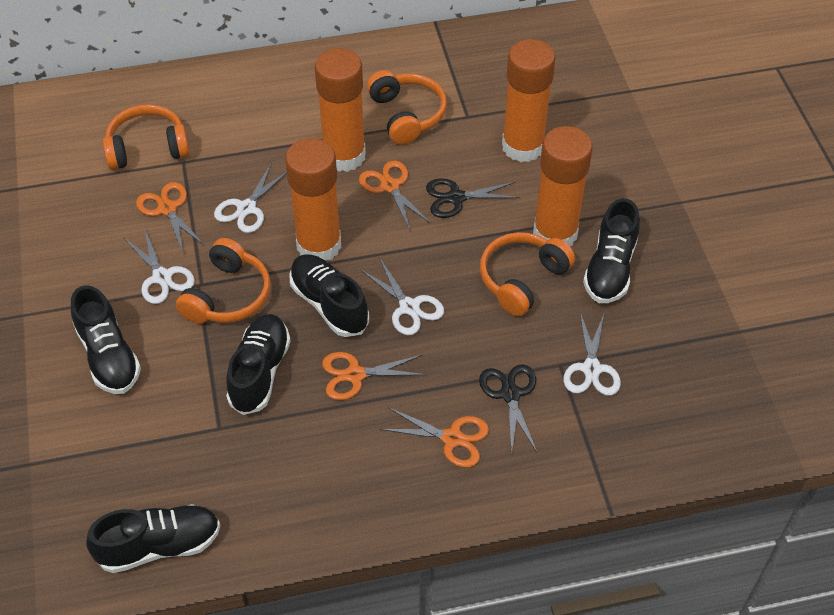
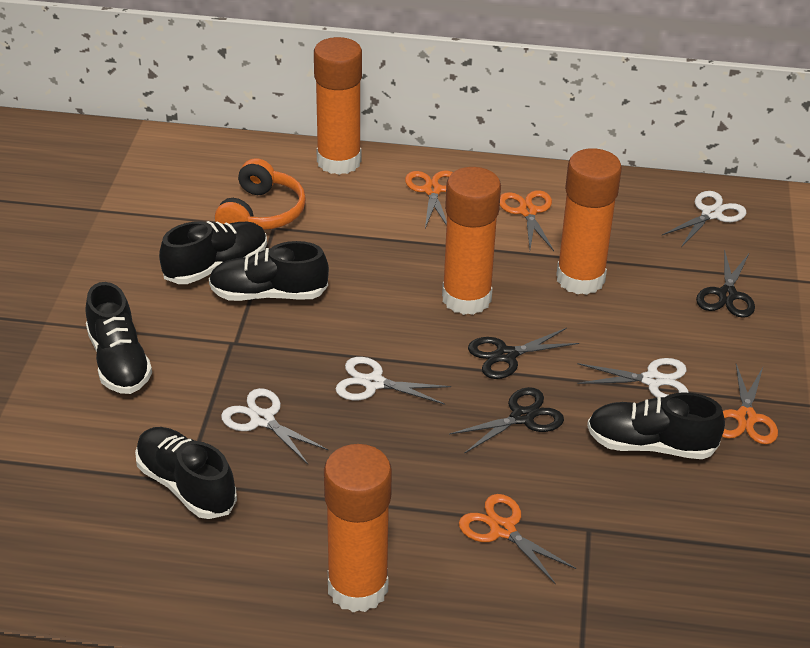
black scissors: 2 -> 3
orange headphones: 4 -> 1

